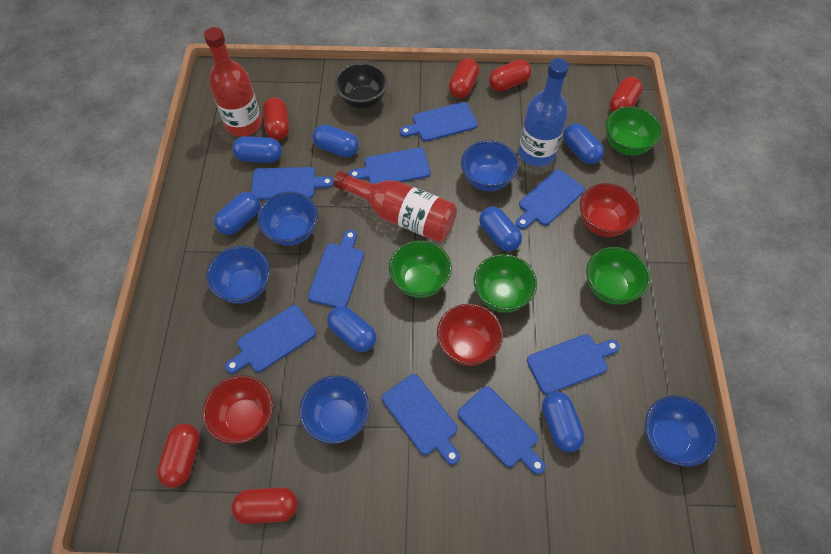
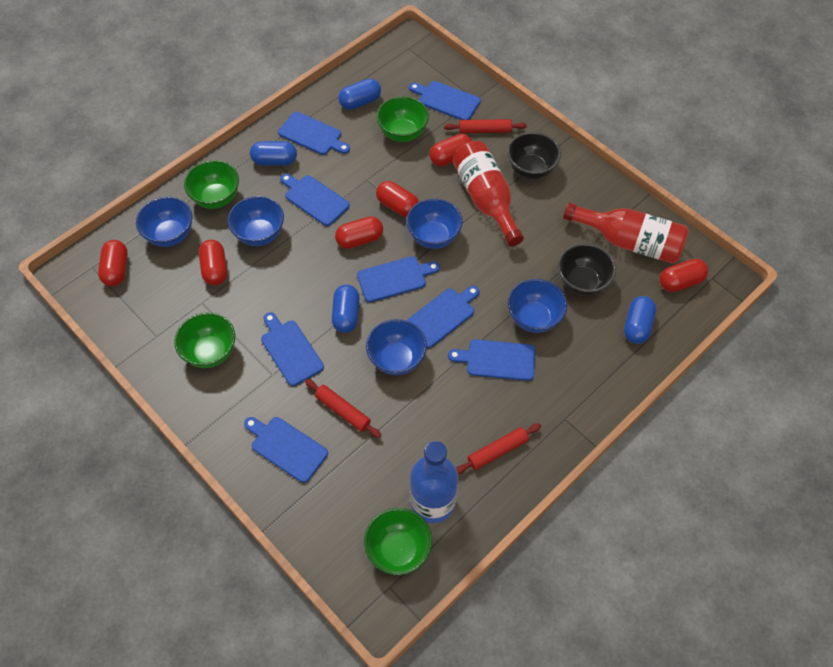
black bowl: 1 -> 2
blue capsule: 7 -> 4
blue cutting board: 9 -> 8
red bowl: 3 -> 0
red rolling pin: 0 -> 3

